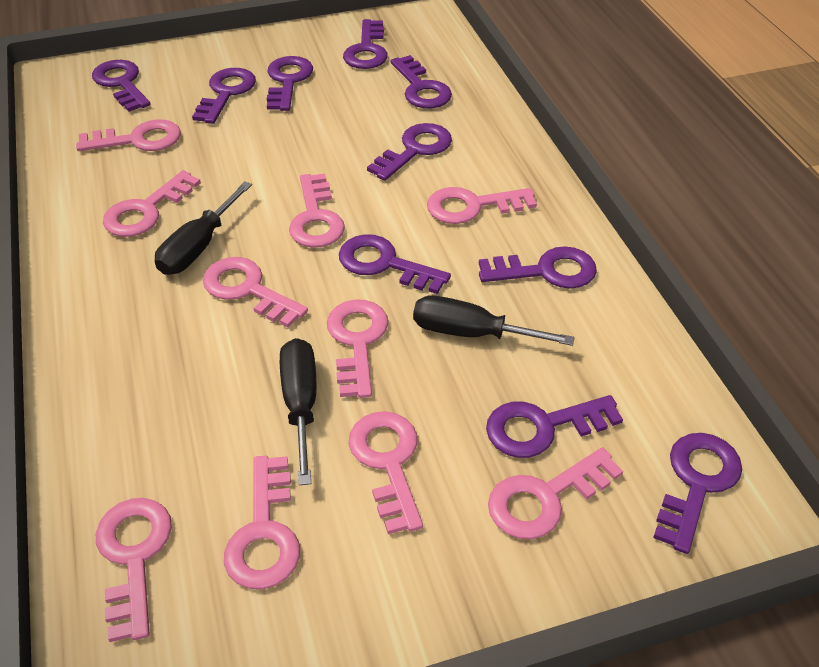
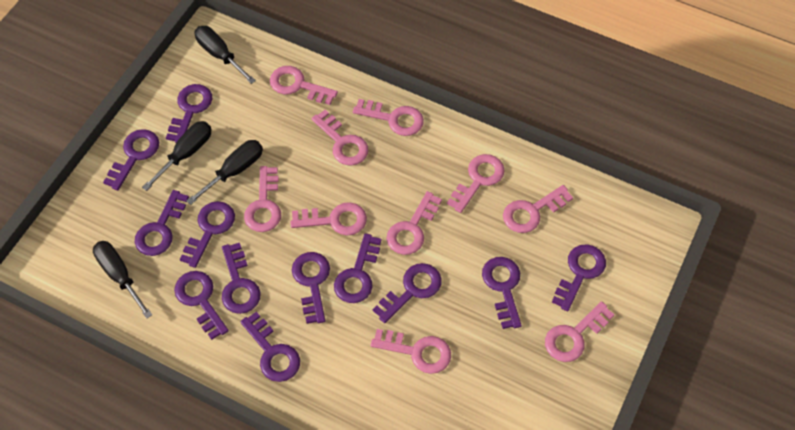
black screwdriver: 3 -> 4
purple key: 10 -> 12

